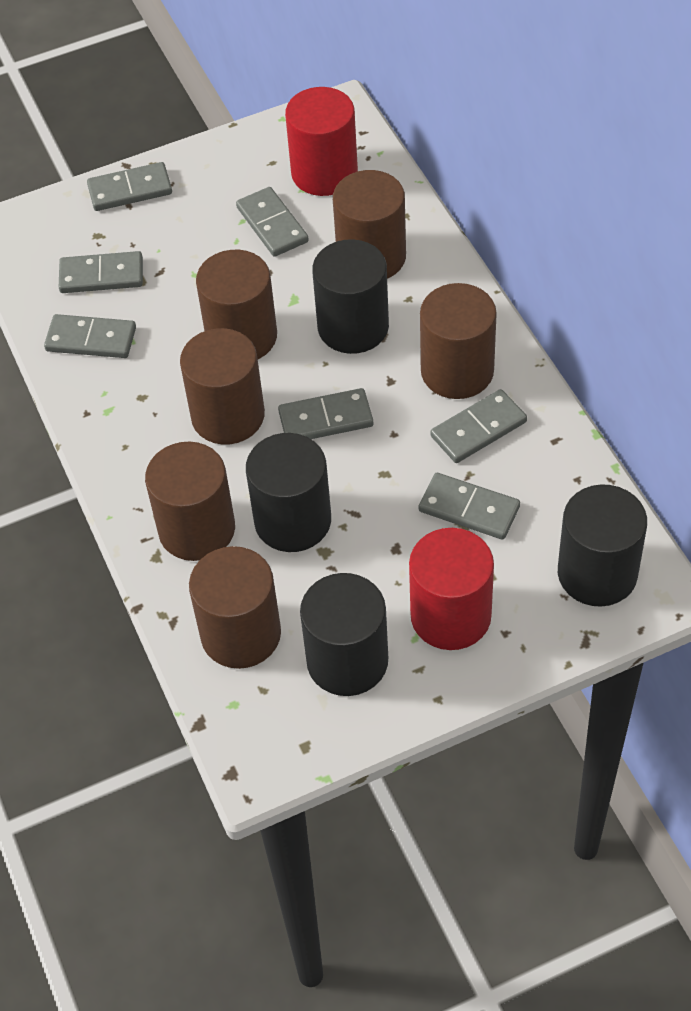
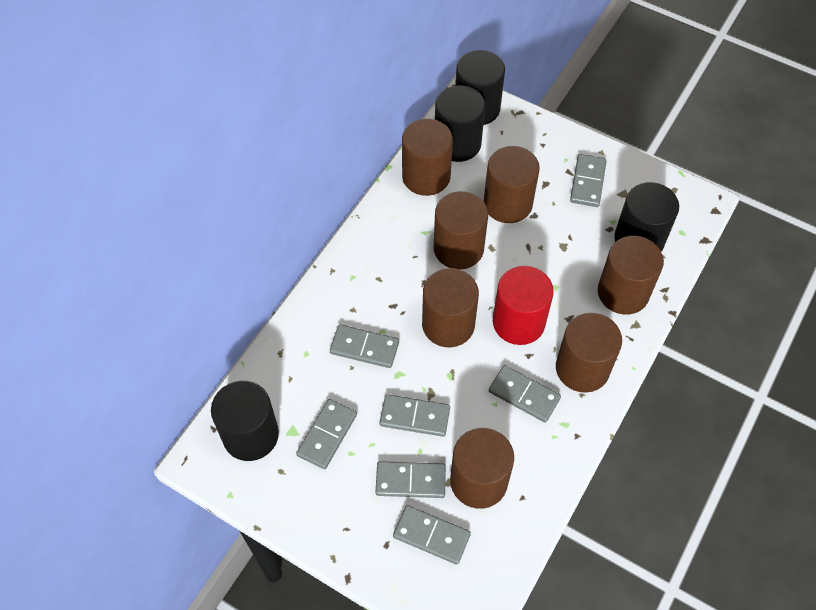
brown cylinder: 6 -> 7
red cylinder: 2 -> 1

